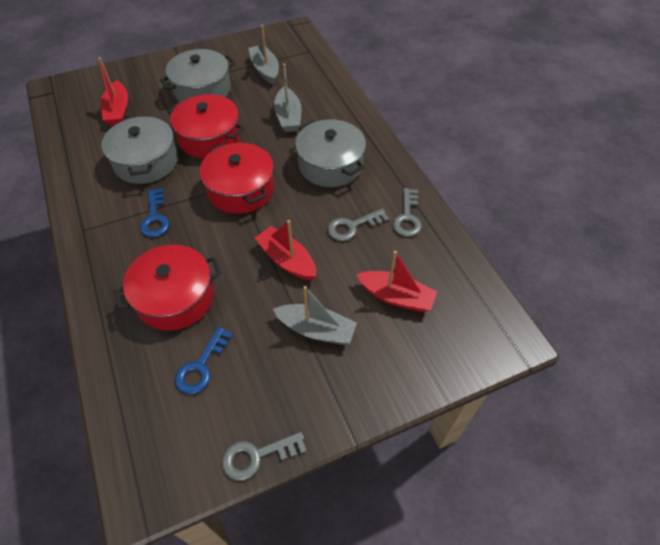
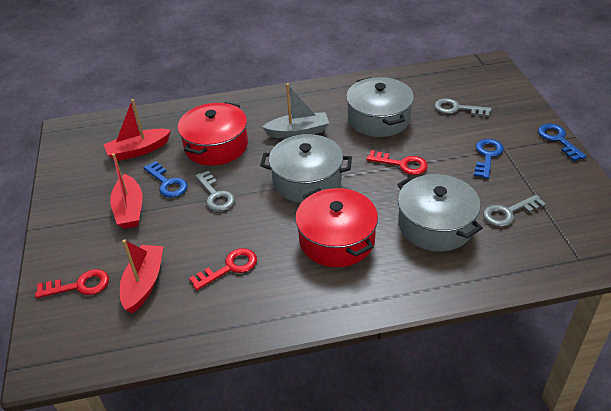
blue key: 2 -> 3
grey boat: 3 -> 1
red key: 0 -> 3
red pot: 3 -> 2

